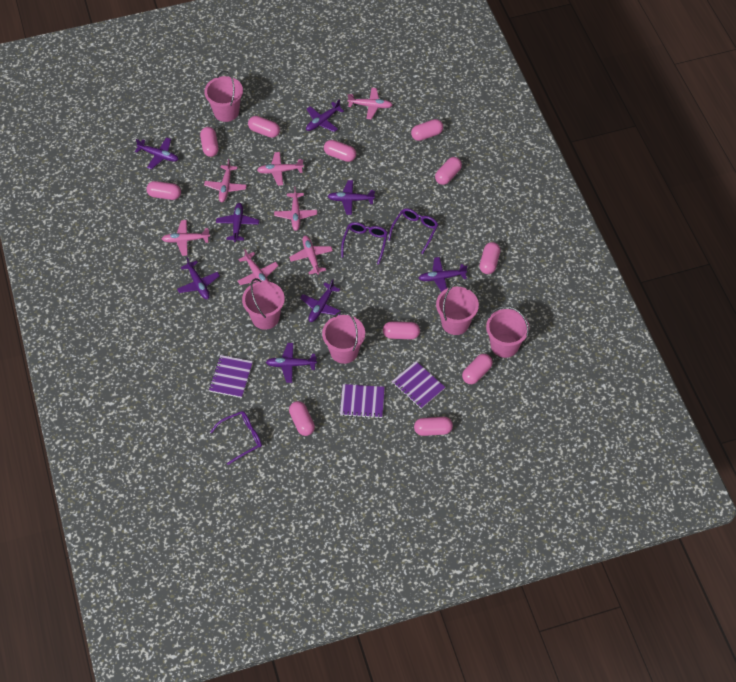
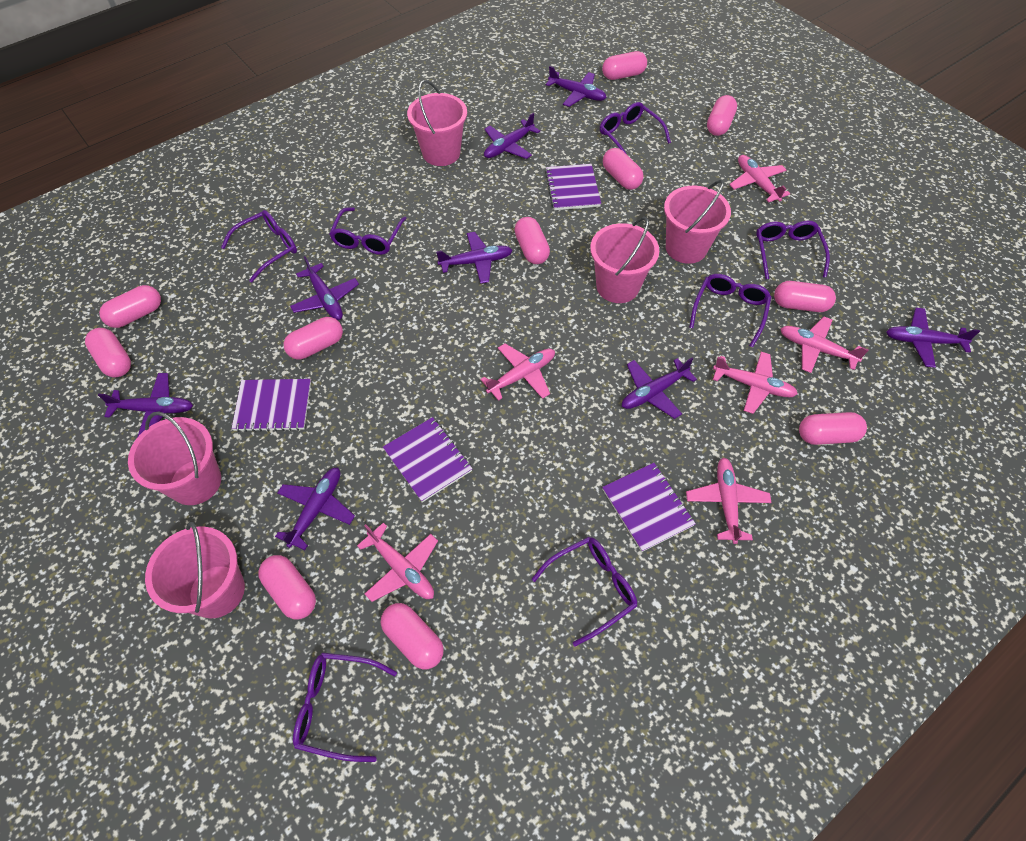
pink plane: 7 -> 6
purple glasses: 3 -> 7
purple notebook: 3 -> 4

